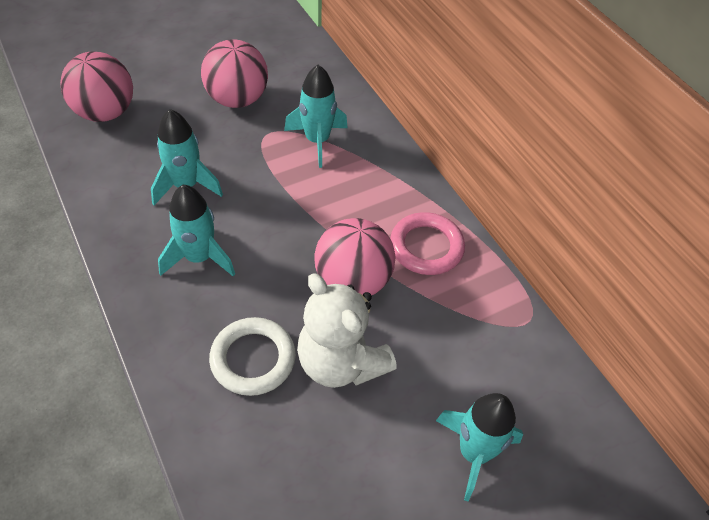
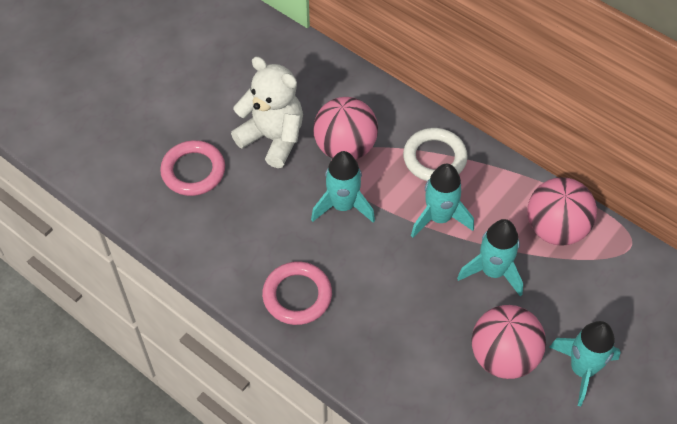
pink ring: 1 -> 2

